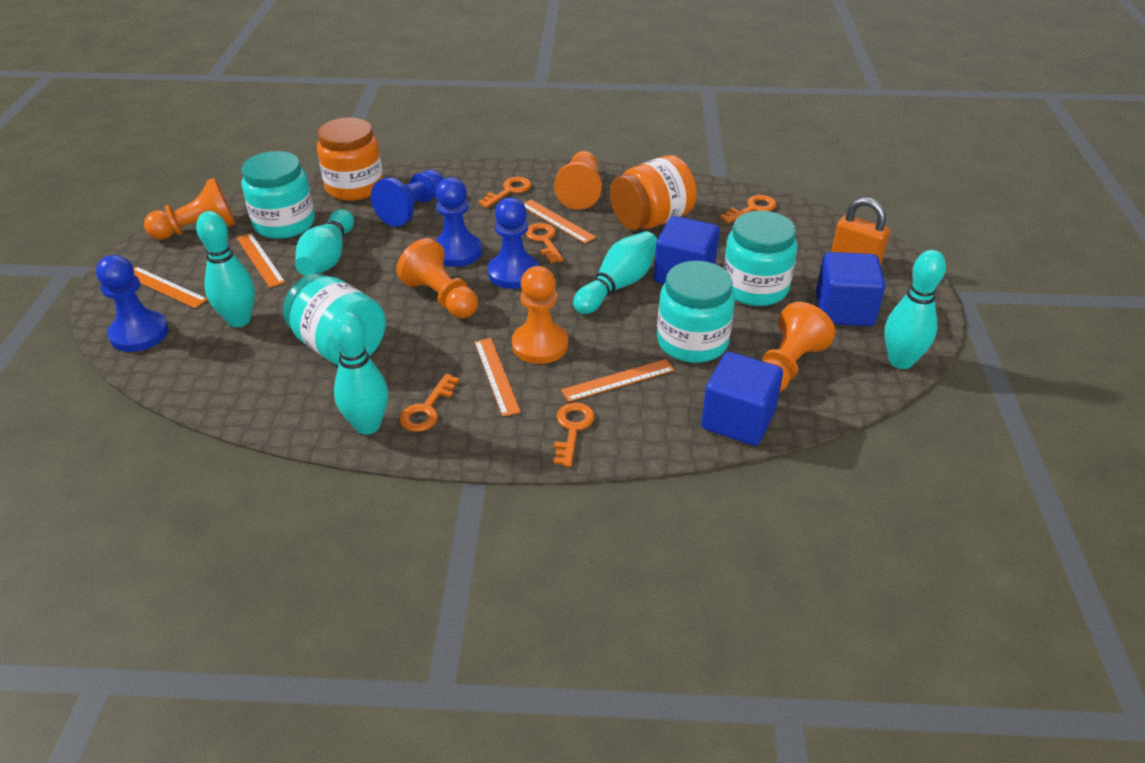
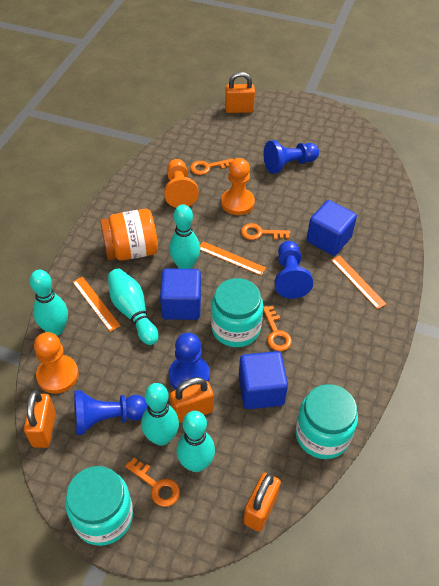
orange jar: 2 -> 1
orange key: 5 -> 4
orange padlock: 1 -> 4
orange pawn: 5 -> 3
orange ruler: 5 -> 3
turquoise jar: 4 -> 3

